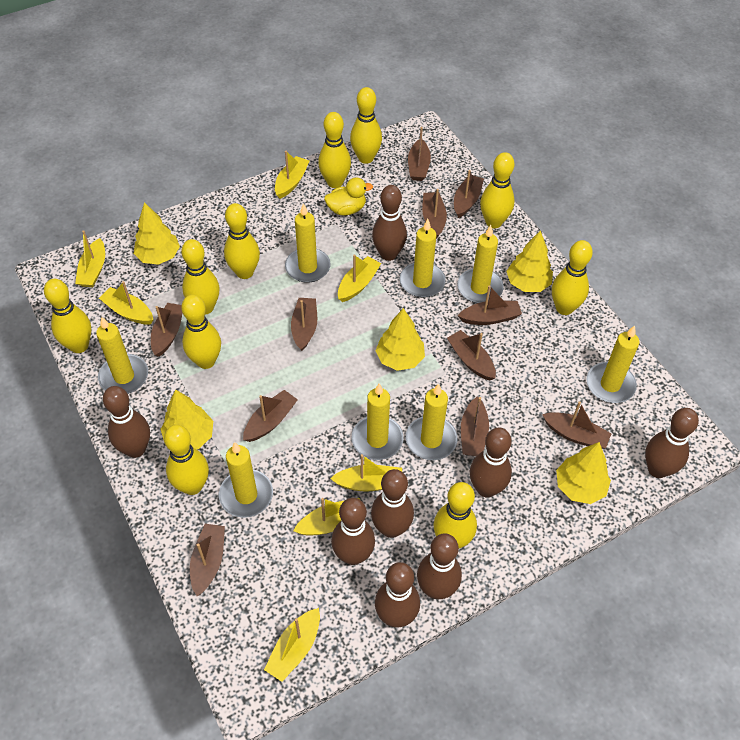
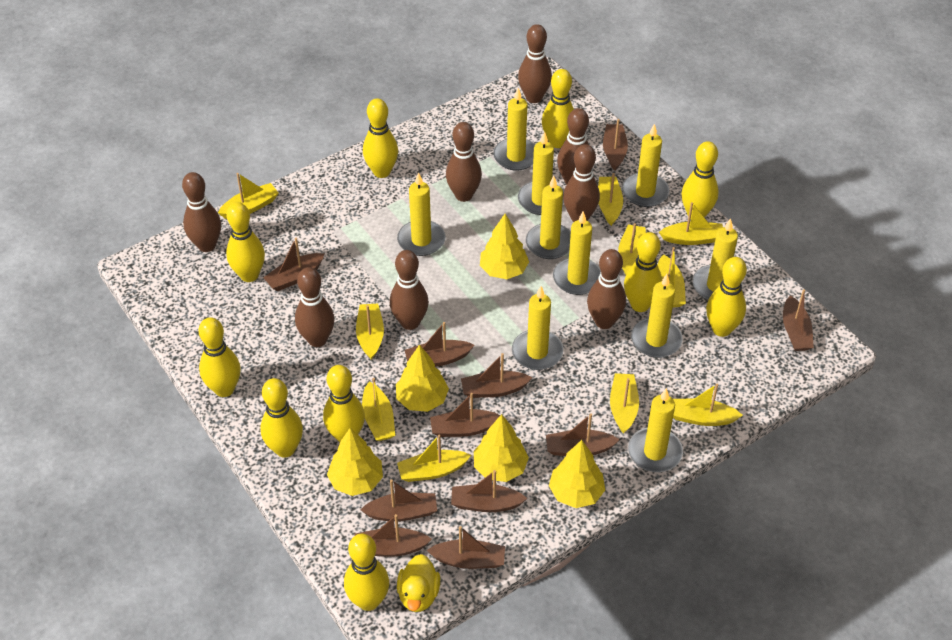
yellow boat: 7 -> 10
yellow candle: 8 -> 10

